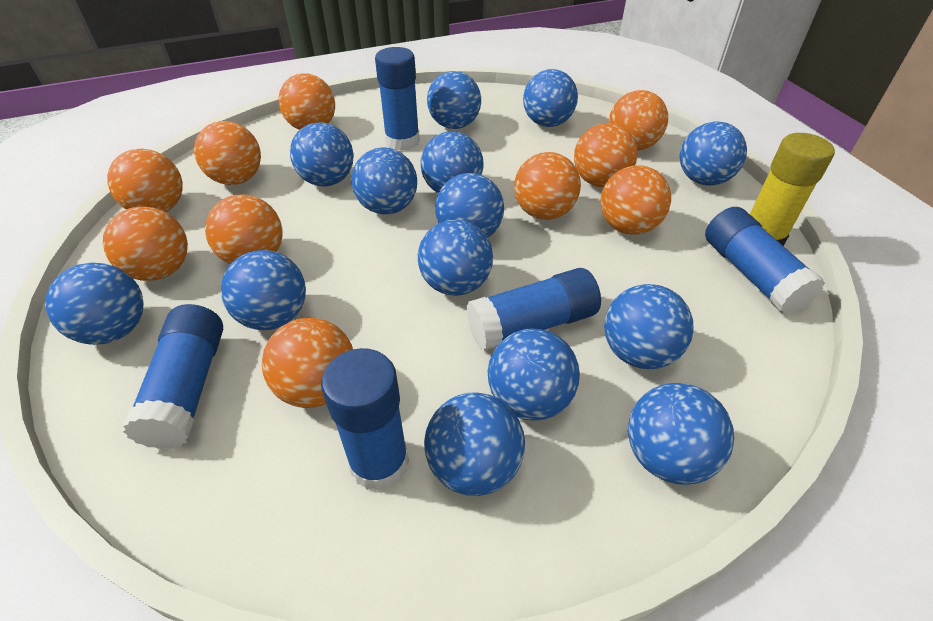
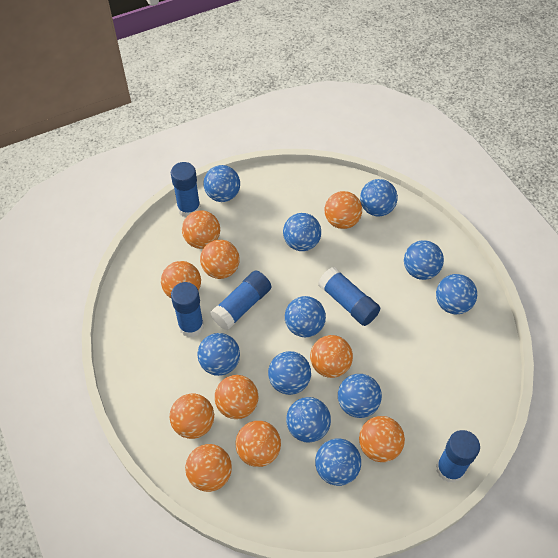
blue ball: 14 -> 11
yellow glue stick: 1 -> 0

